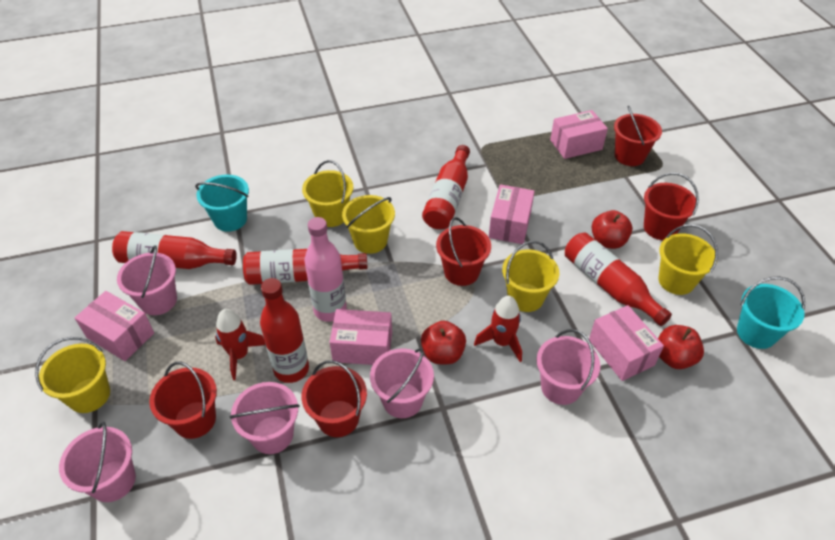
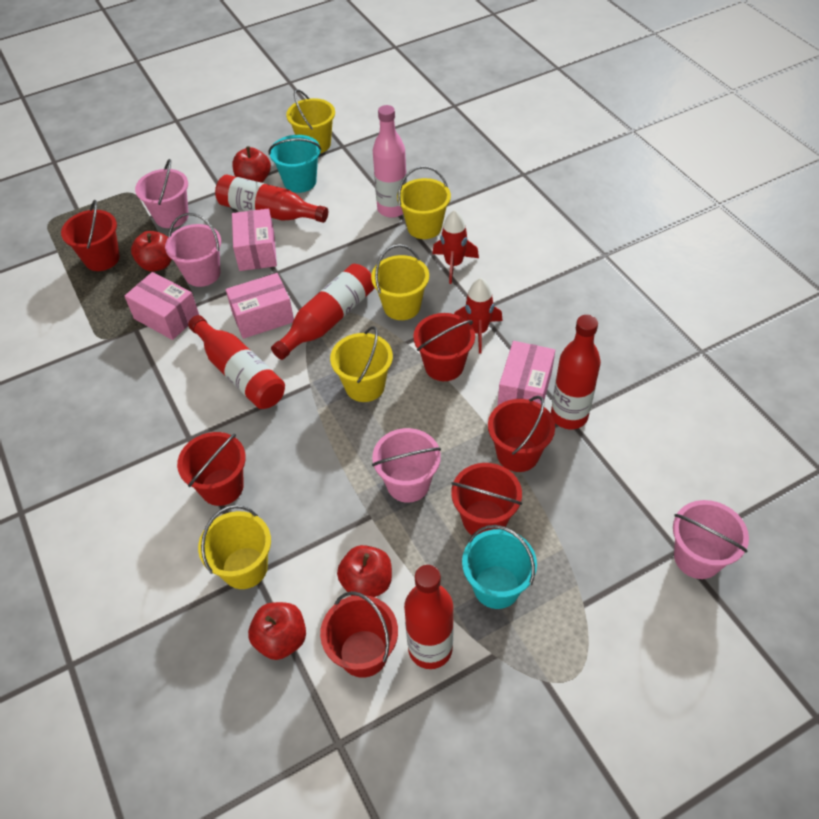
pink box: 5 -> 4
pink bucket: 5 -> 4
red apple: 3 -> 4
red bucket: 5 -> 6

